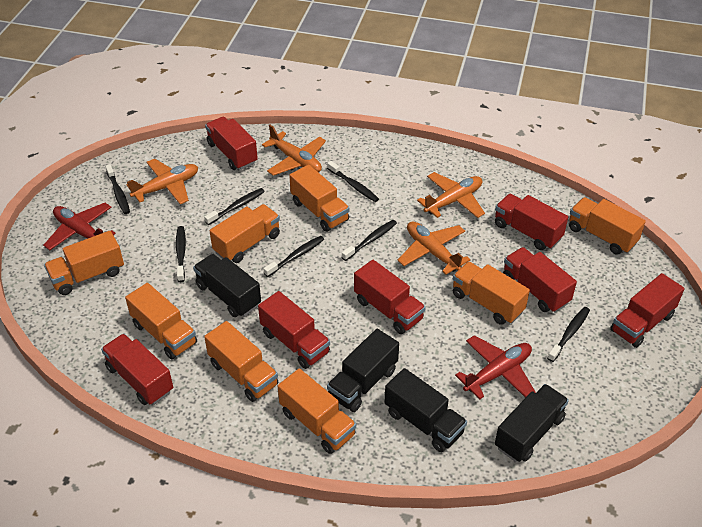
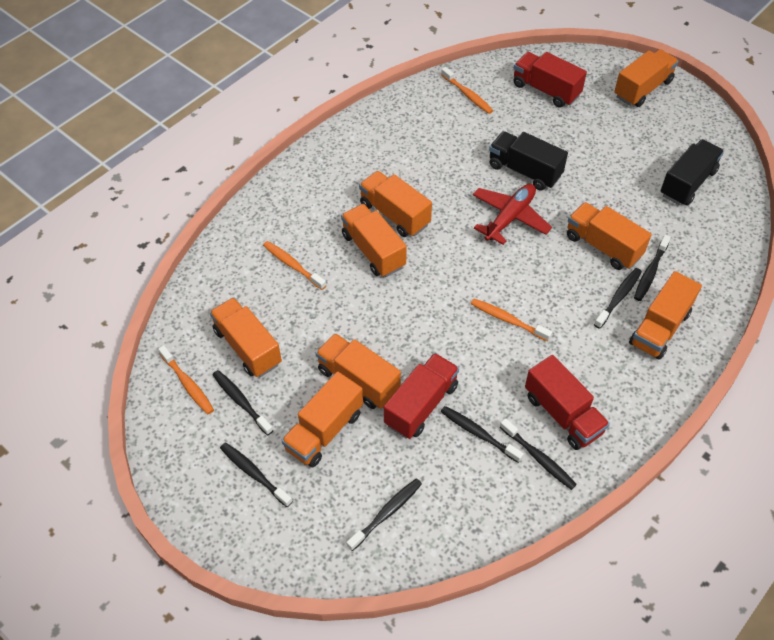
black truck: 4 -> 2
orange plane: 4 -> 0
orange toothbrush: 0 -> 4
red plane: 2 -> 1
red truck: 7 -> 3

